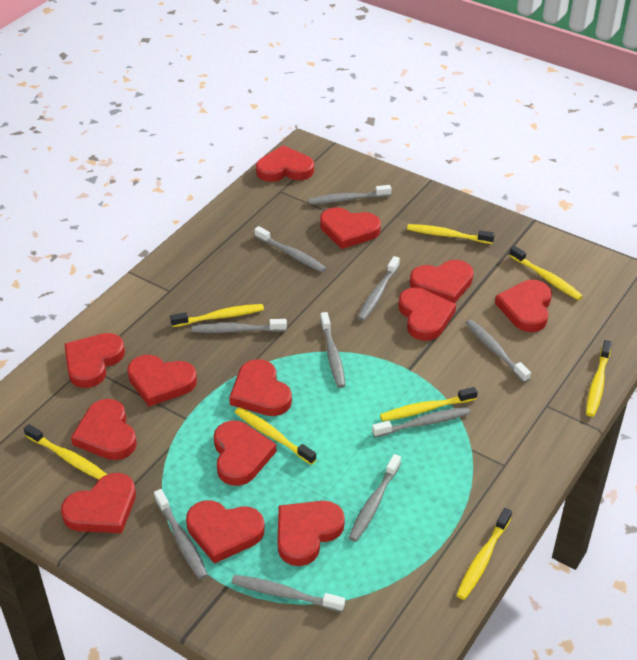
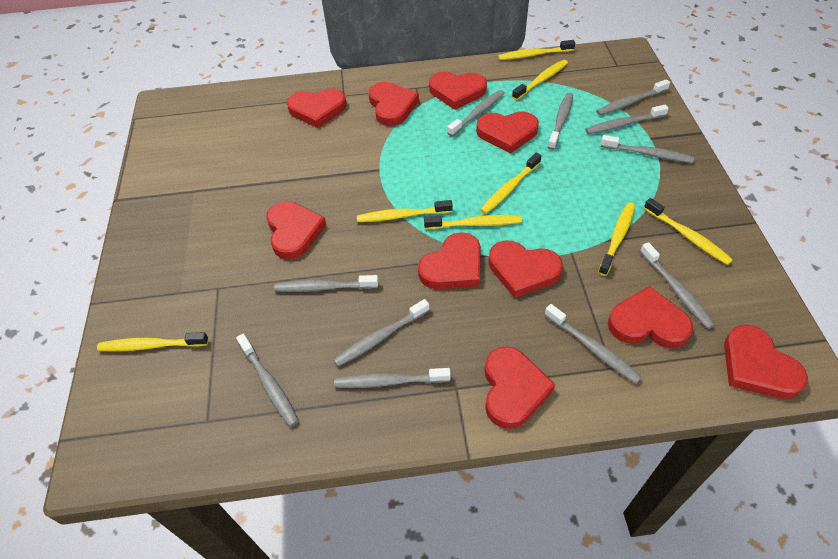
grey toothbrush: 10 -> 11
red heart: 13 -> 10

